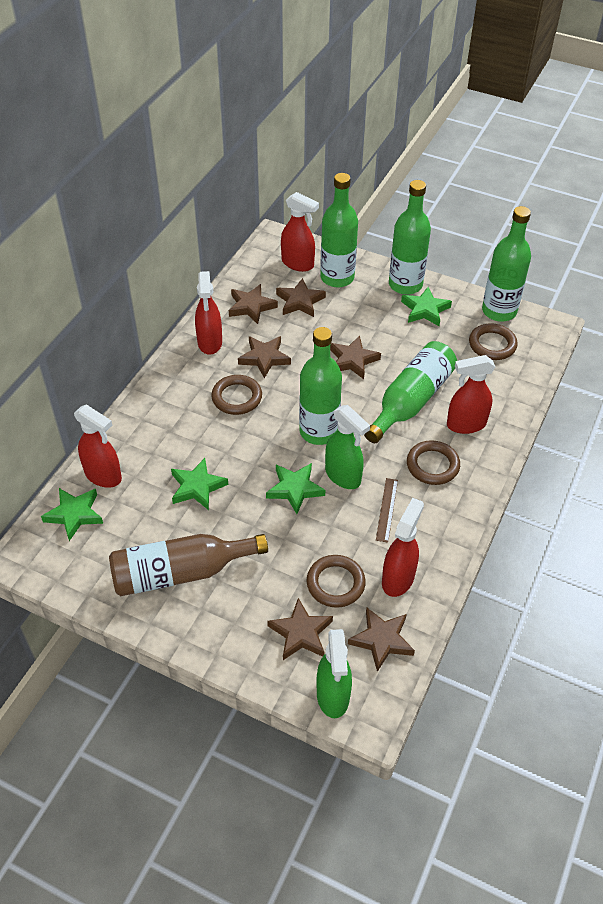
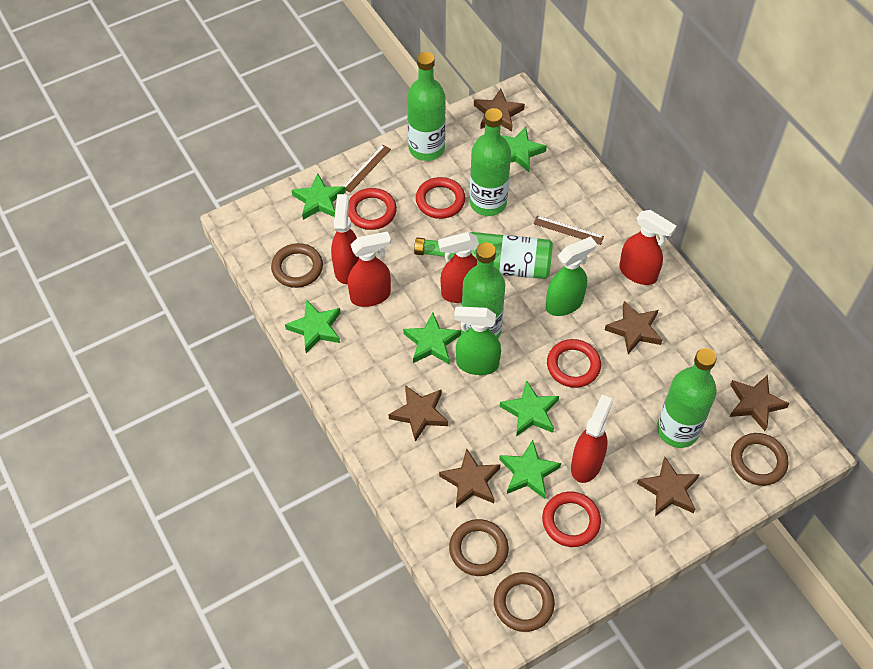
brown bottle: 1 -> 0
brown ruler: 1 -> 2
green star: 4 -> 6
red ring: 0 -> 4

